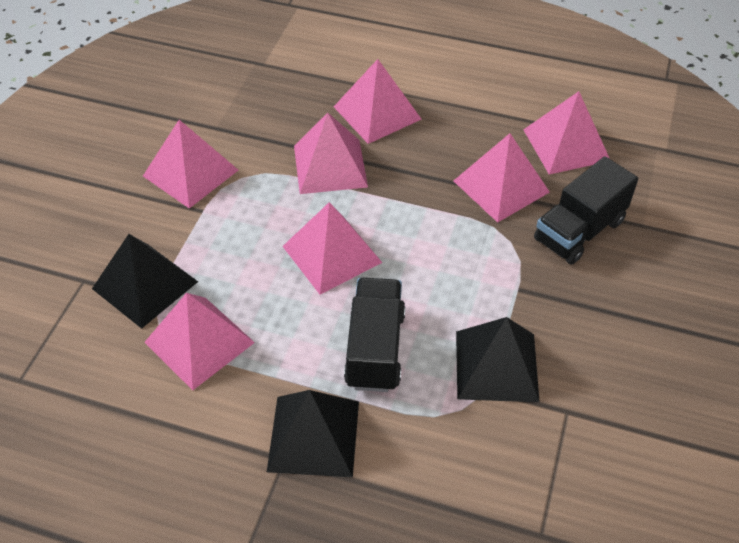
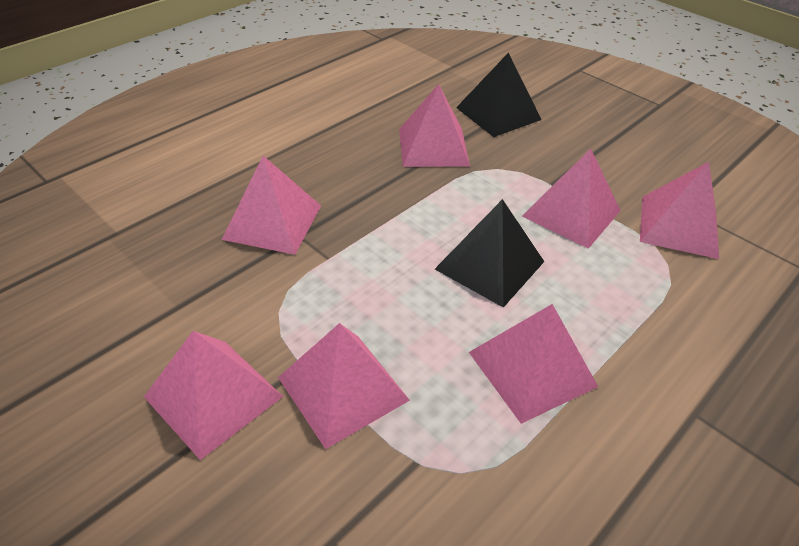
black pyramid: 3 -> 2
black truck: 2 -> 0

